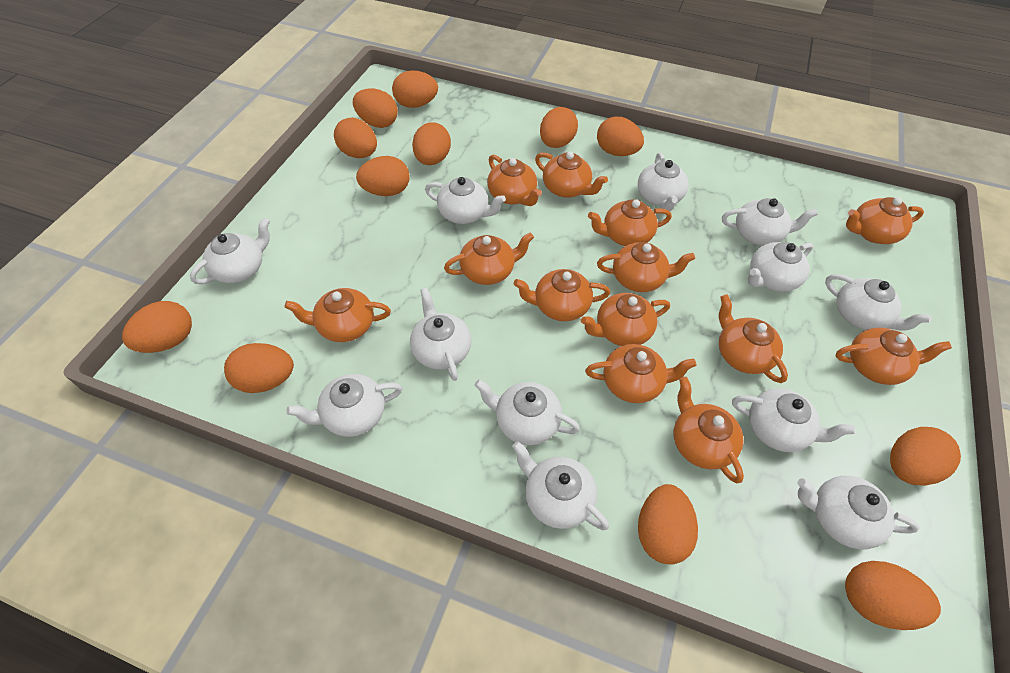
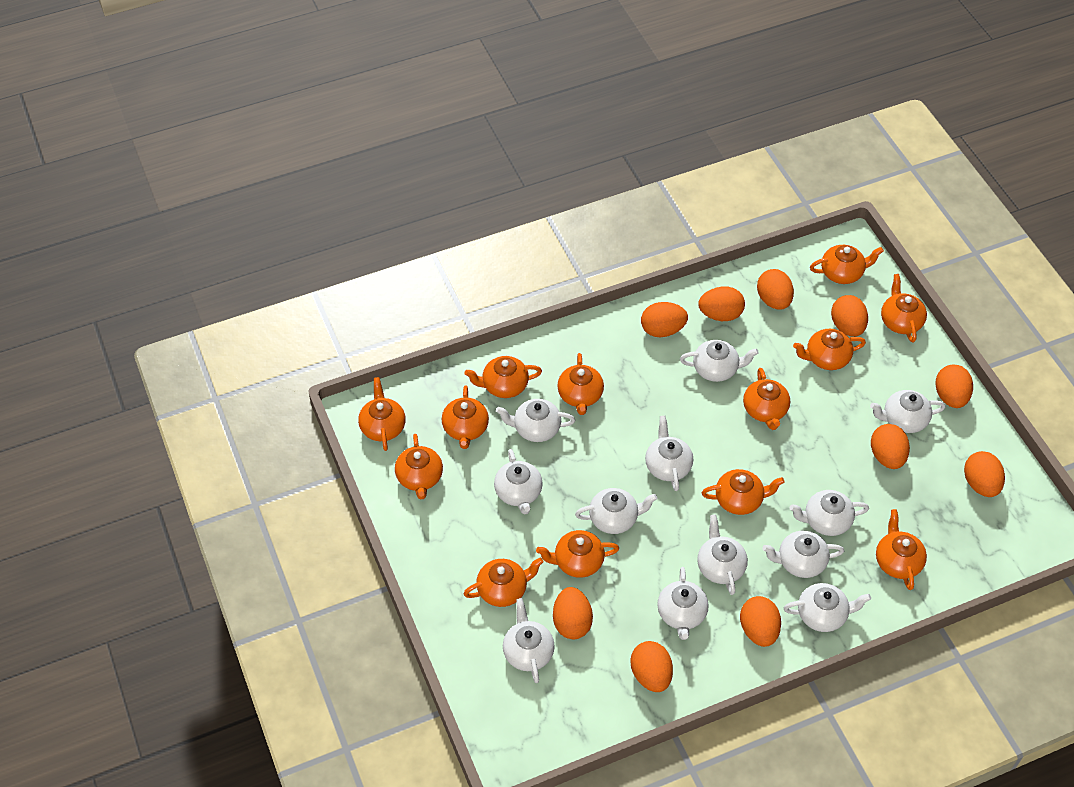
orange egg: 12 -> 10

